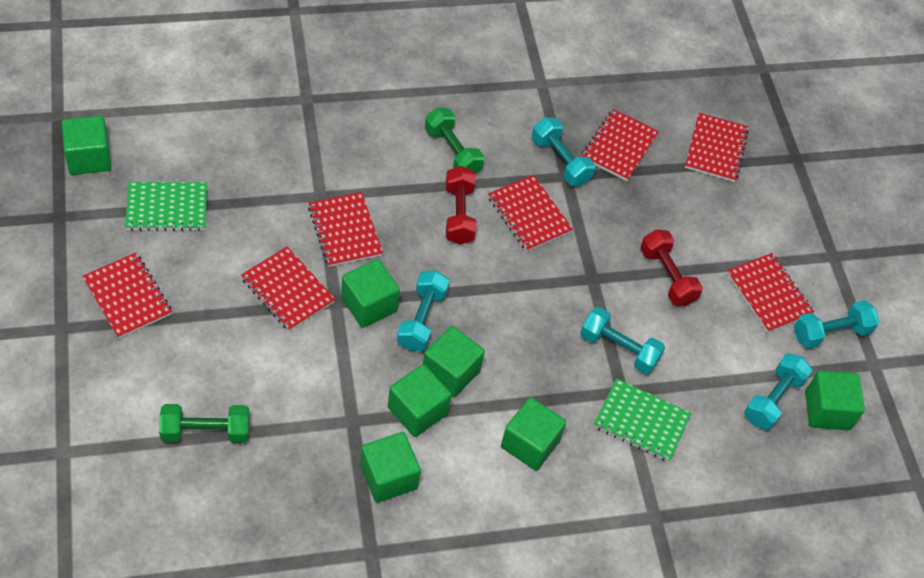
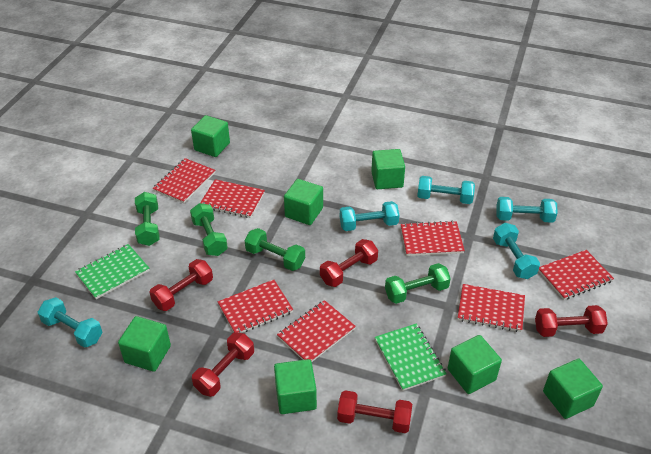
green dumbbell: 2 -> 4
red dumbbell: 2 -> 5

